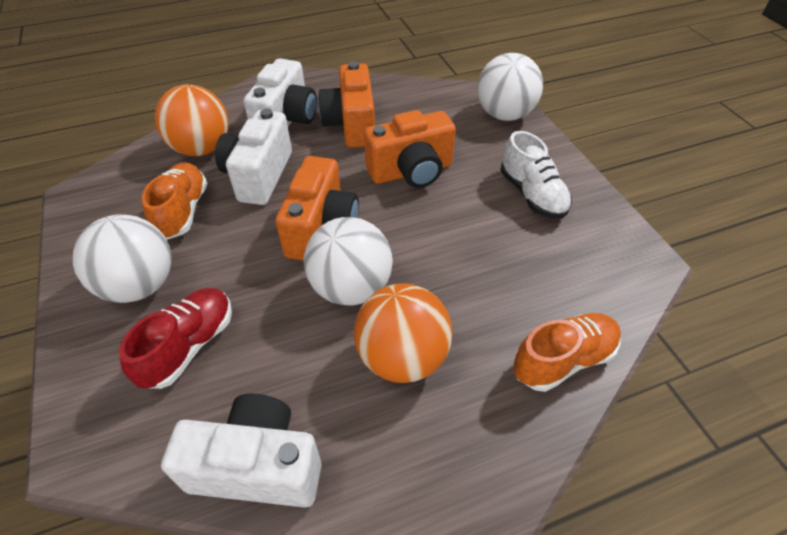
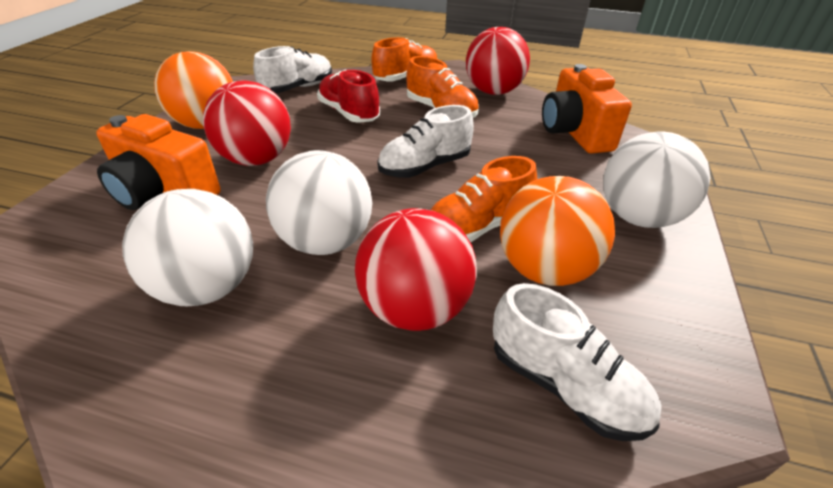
orange camera: 3 -> 2
orange shoe: 2 -> 3
red ball: 0 -> 3
white camera: 3 -> 0
white shoe: 1 -> 3

